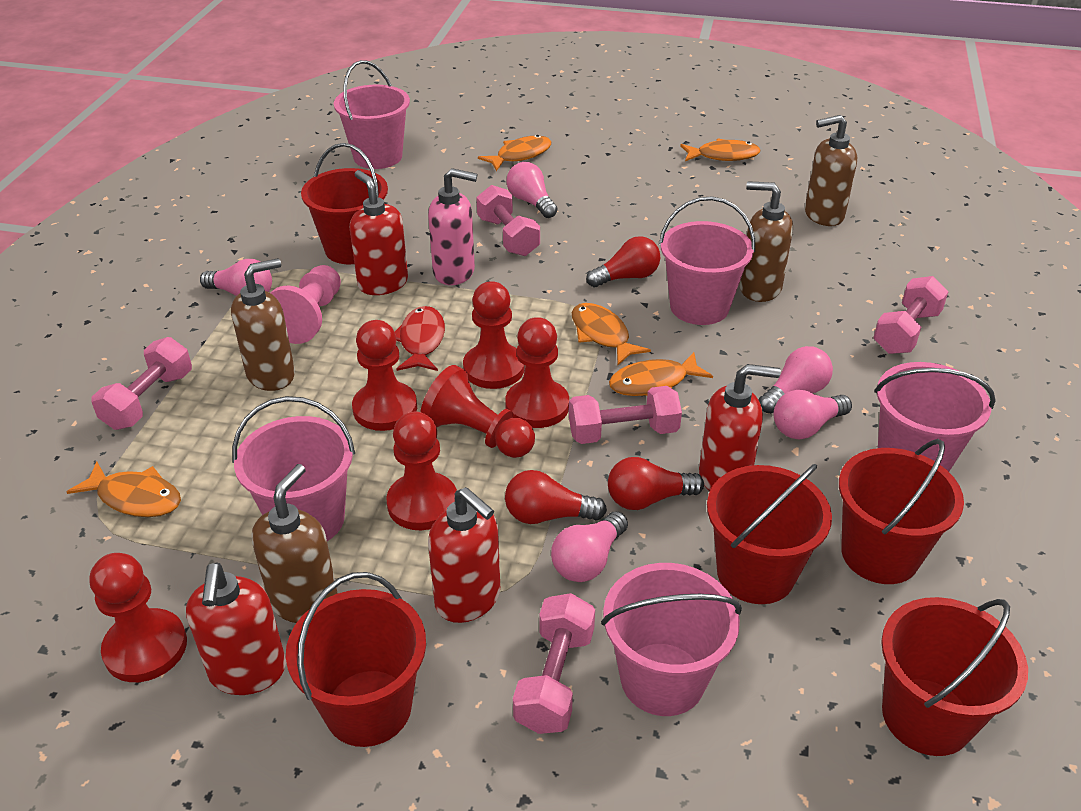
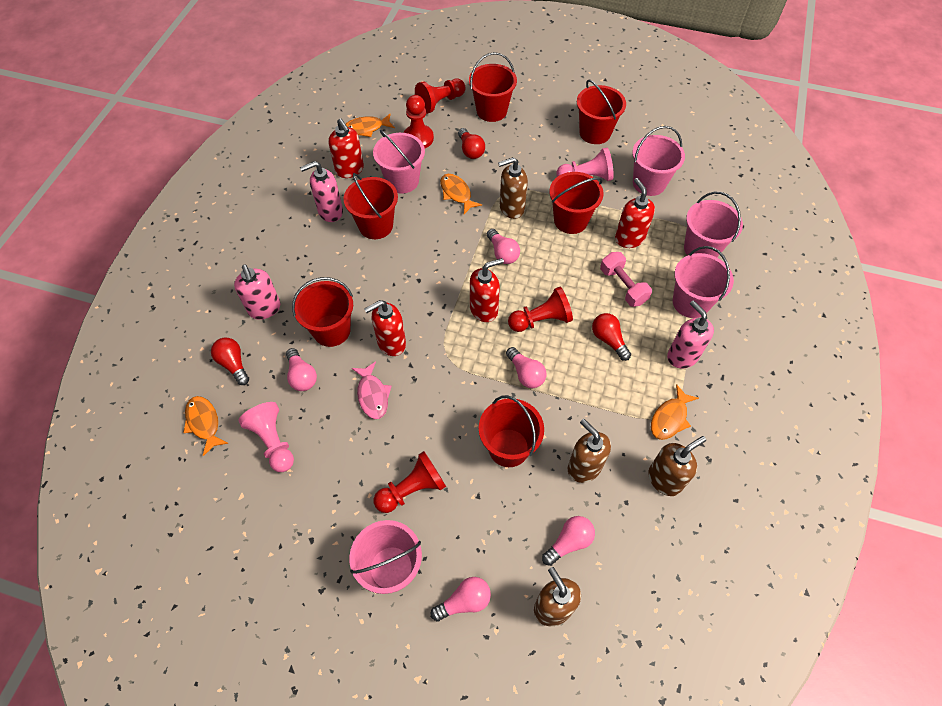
orange fish: 5 -> 4
pink dumbbell: 5 -> 1
pink fish: 0 -> 1
pink pawn: 1 -> 2
pink soap dispenser: 1 -> 3
red bucket: 5 -> 6
red fish: 1 -> 0
red pawn: 6 -> 4

